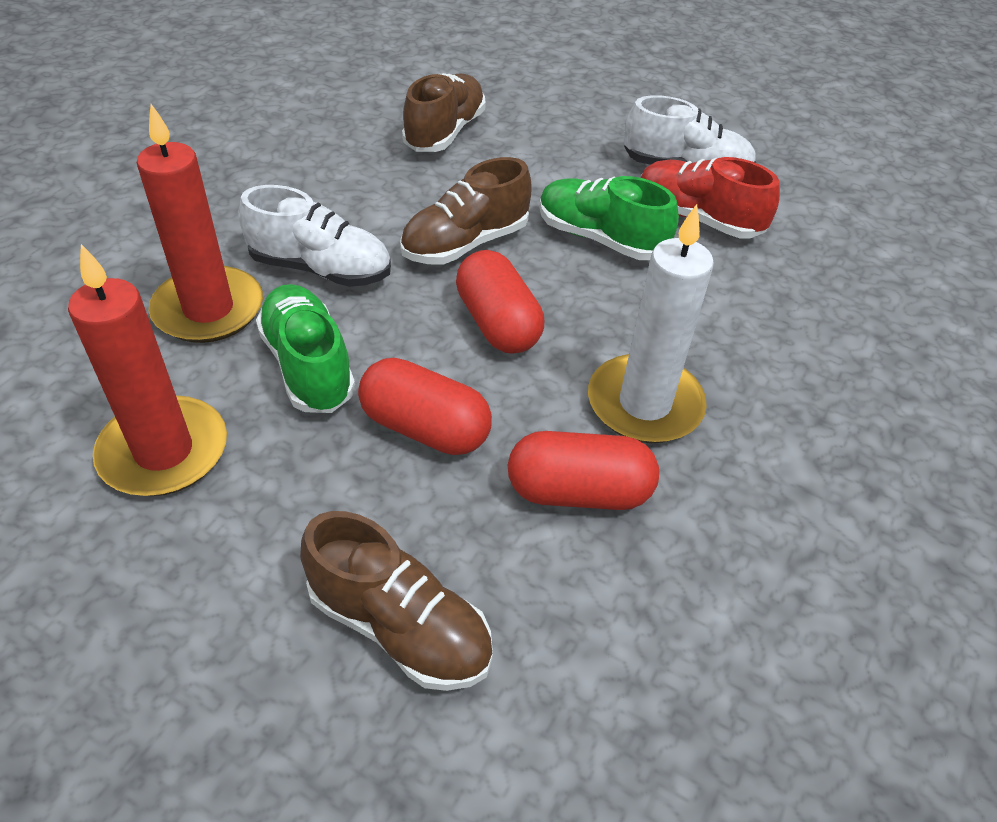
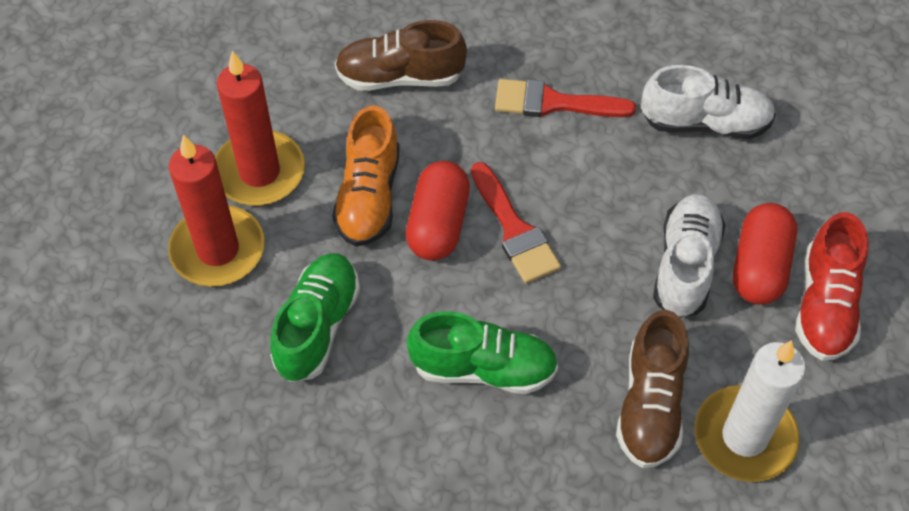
brown shoe: 3 -> 2
orange shoe: 0 -> 1
red brush: 0 -> 2
red capsule: 3 -> 2

